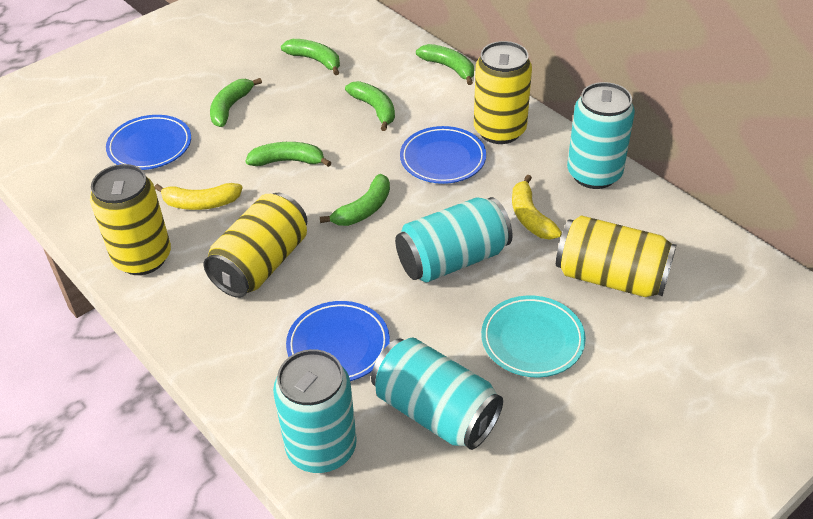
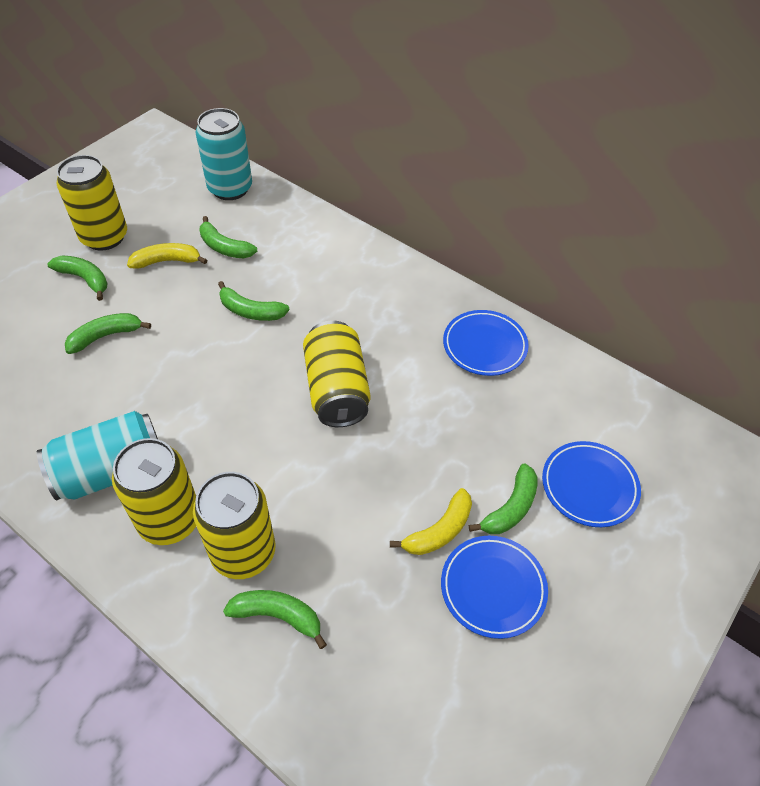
turquoise can: 4 -> 2
turquoise plate: 1 -> 0

